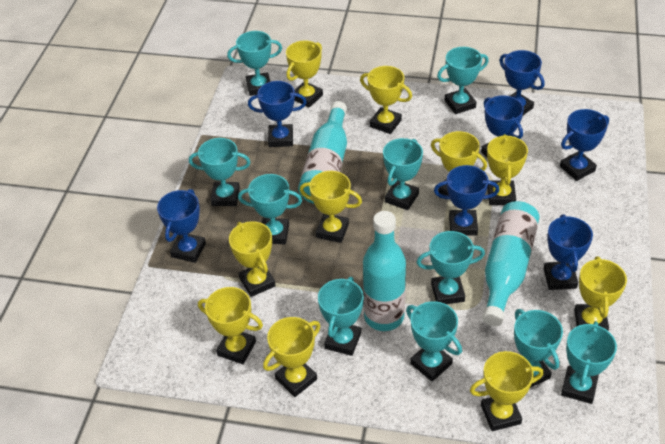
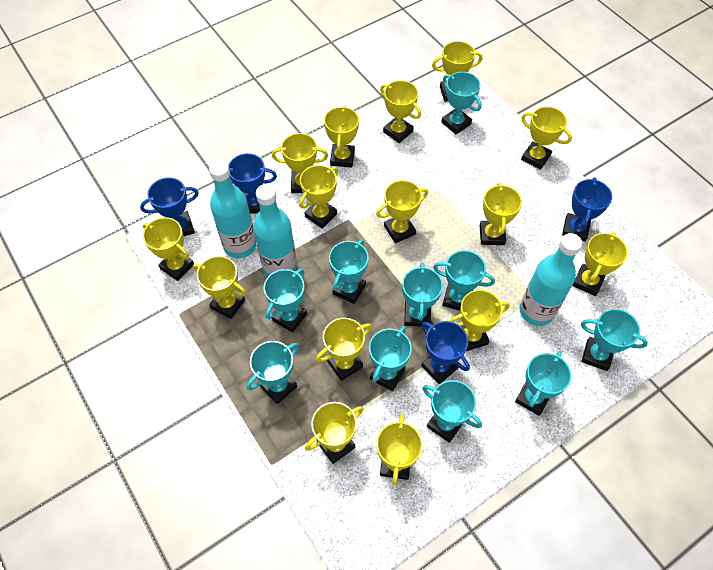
blue trophy: 7 -> 4
yellow trophy: 10 -> 15

